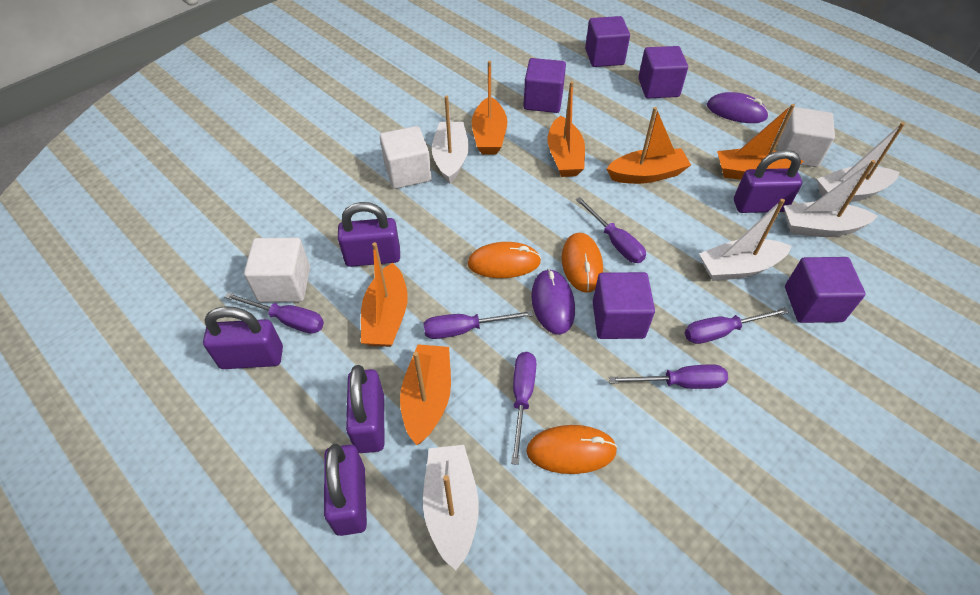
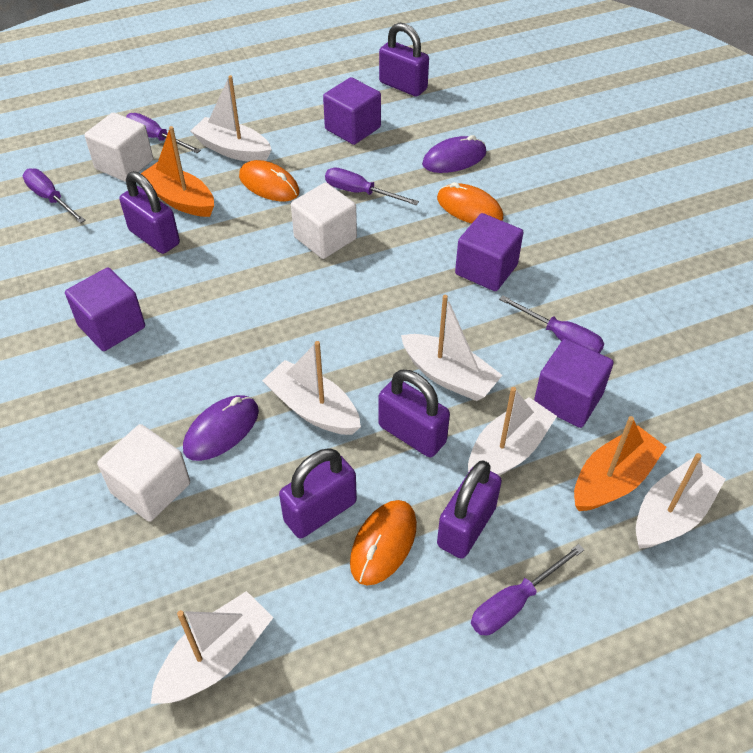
orange boat: 6 -> 2
purple cube: 5 -> 4
purple screwdriver: 6 -> 5
white boat: 5 -> 6

